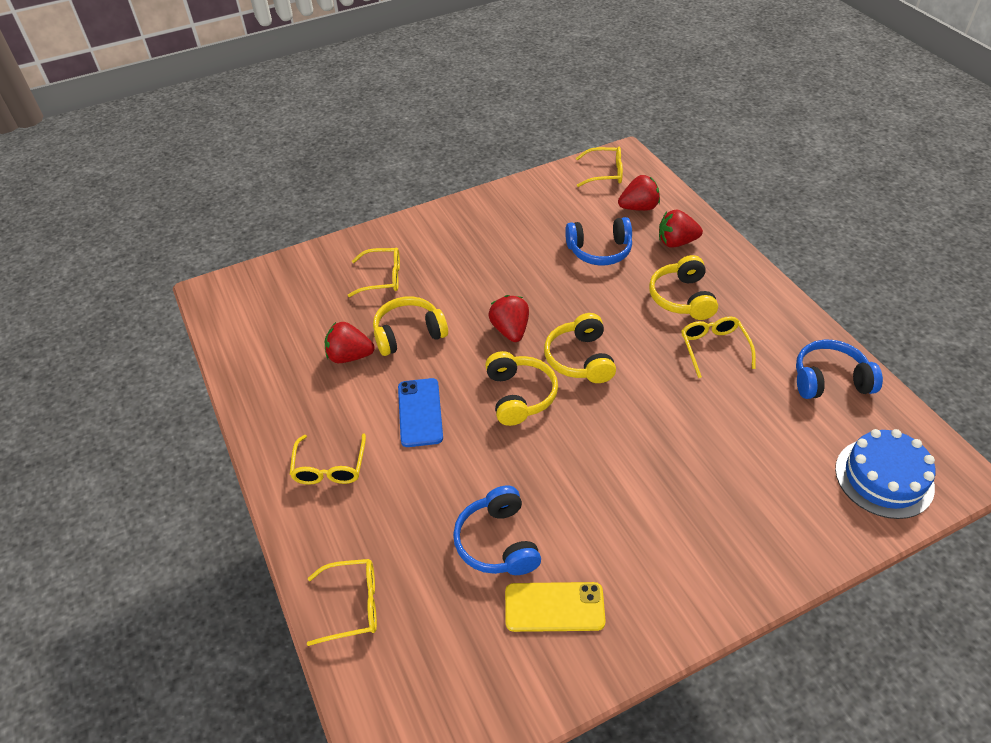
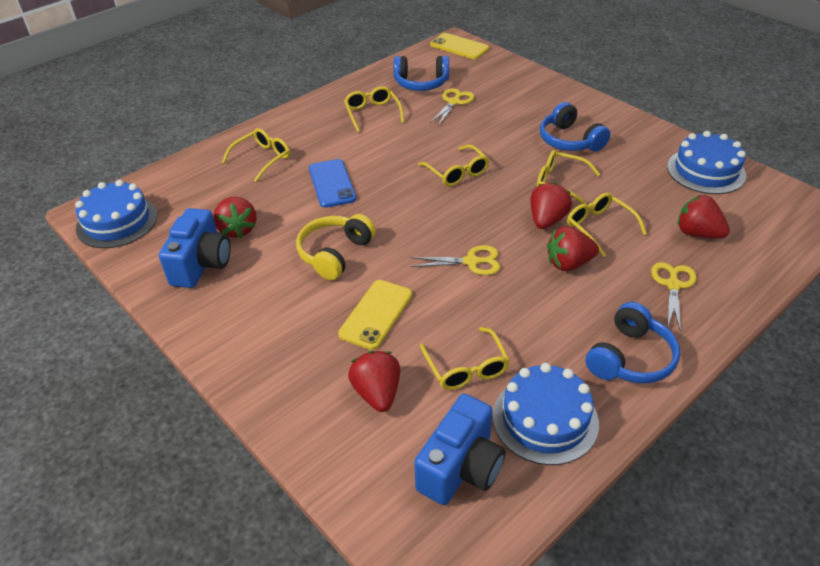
blue cake: 1 -> 3
blue camera: 0 -> 2
red strawberry: 4 -> 5
yellow glasses: 5 -> 6
yellow headphones: 4 -> 1
yellow phone: 1 -> 2
yellow scissors: 0 -> 3

